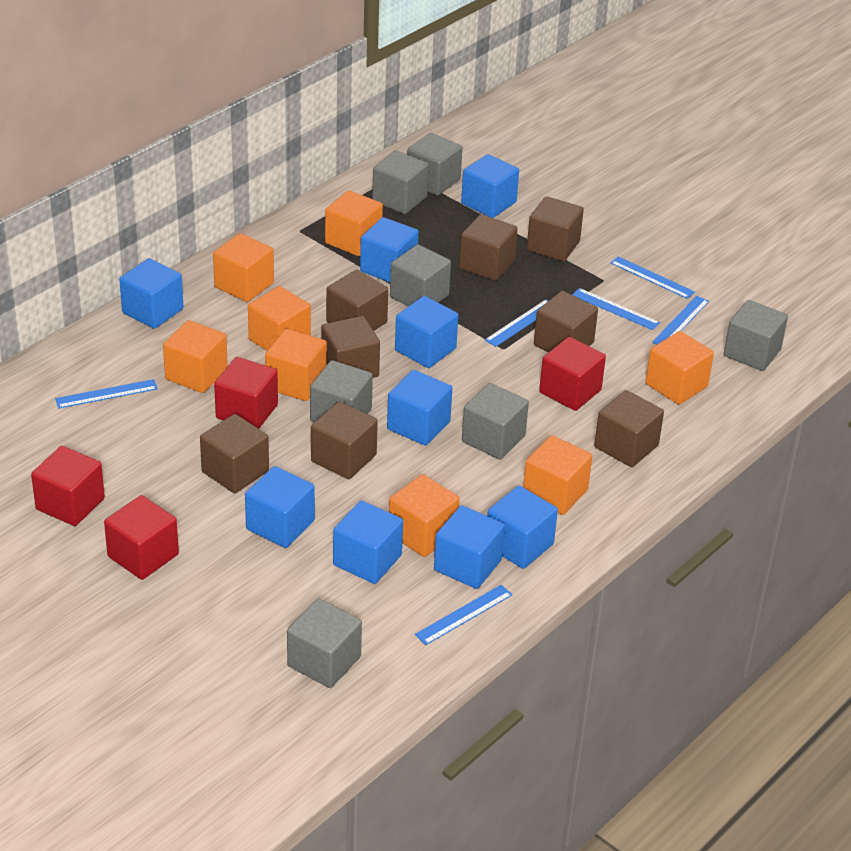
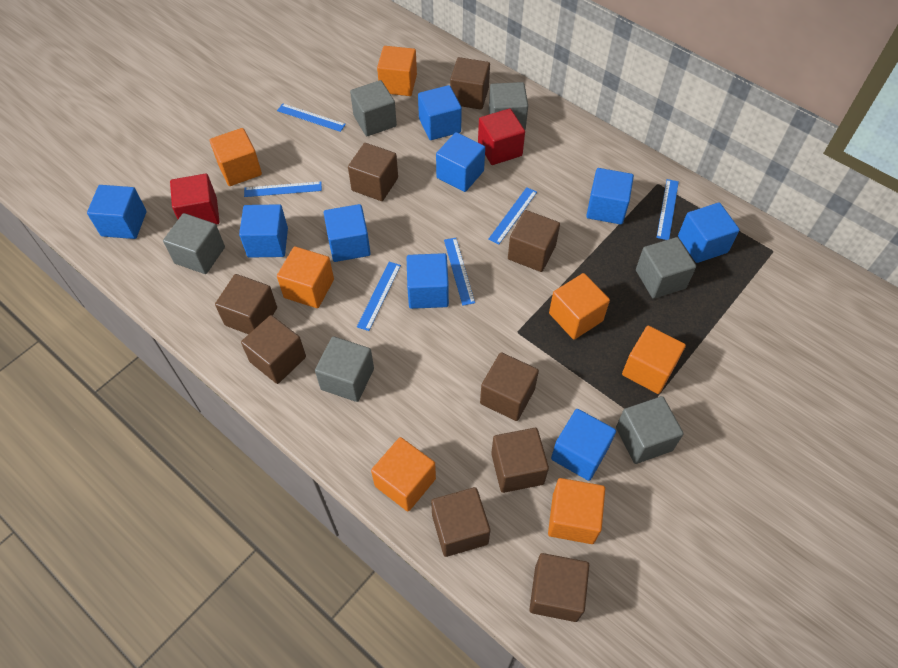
brown cube: 8 -> 9
grey cube: 7 -> 6
orange cube: 8 -> 7
red cube: 4 -> 2

